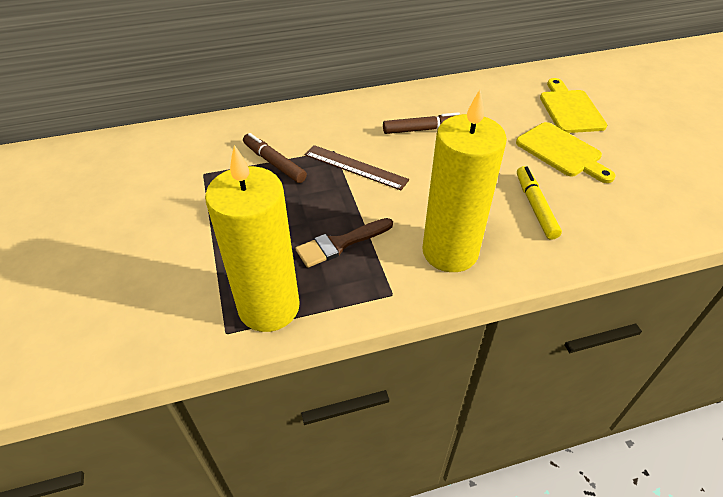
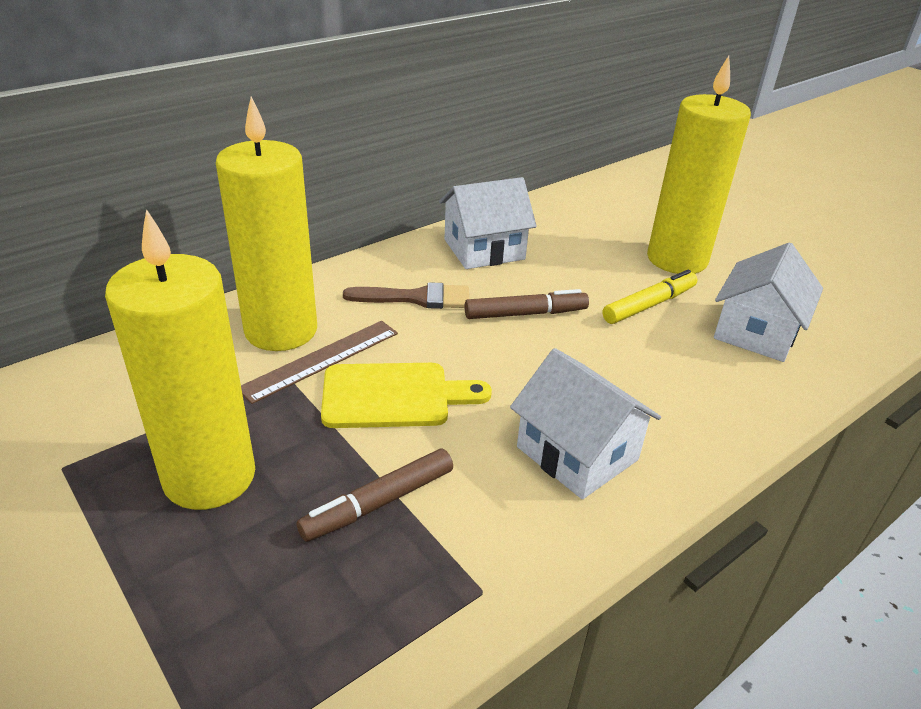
white house: 0 -> 3
yellow candle: 2 -> 3
yellow cutting board: 2 -> 1

